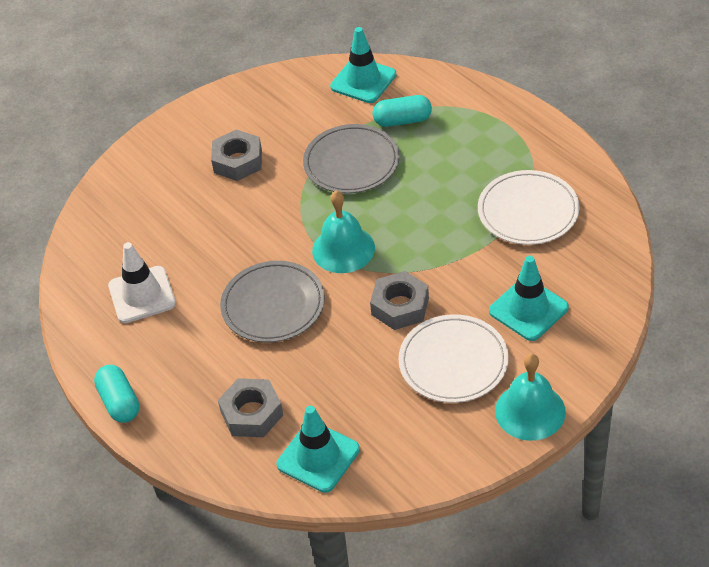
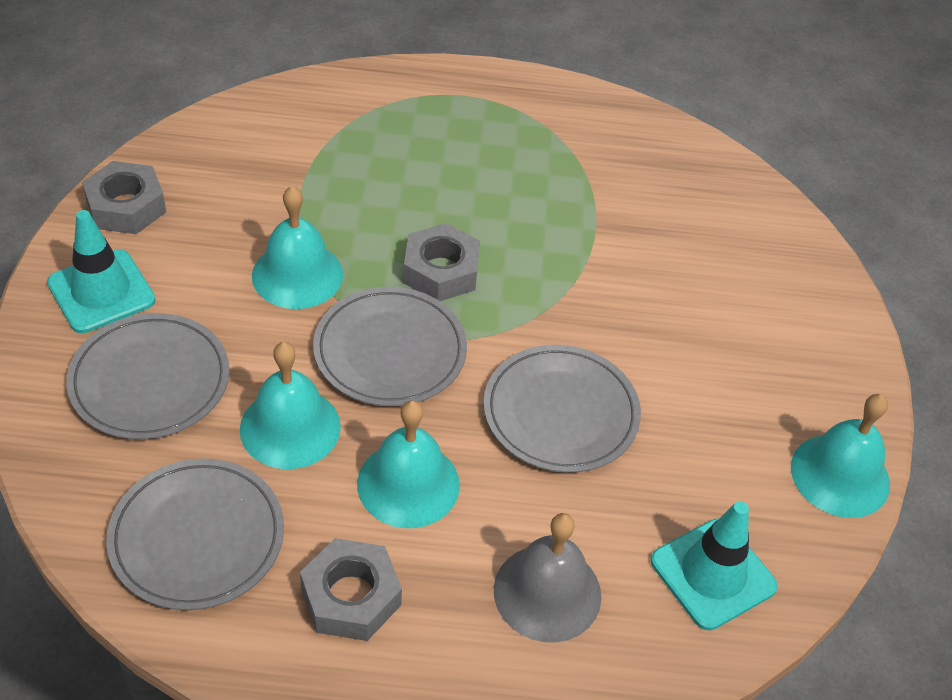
grey bell: 0 -> 1
grey plate: 2 -> 4
turquoise bell: 2 -> 4
turquoise capsule: 2 -> 0
turquoise traffic cone: 3 -> 2
white plate: 2 -> 0
white traffic cone: 1 -> 0

